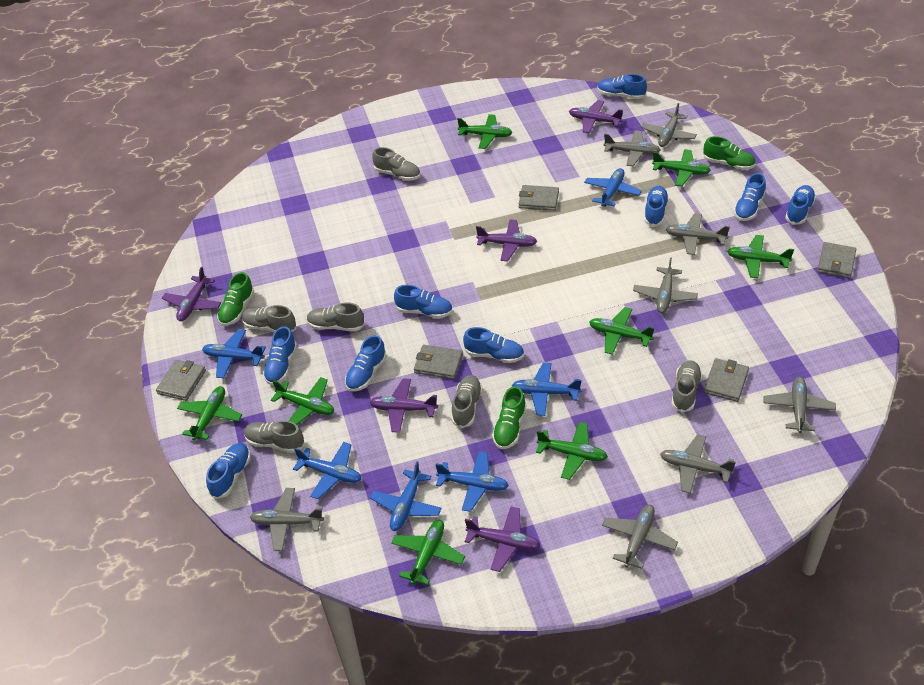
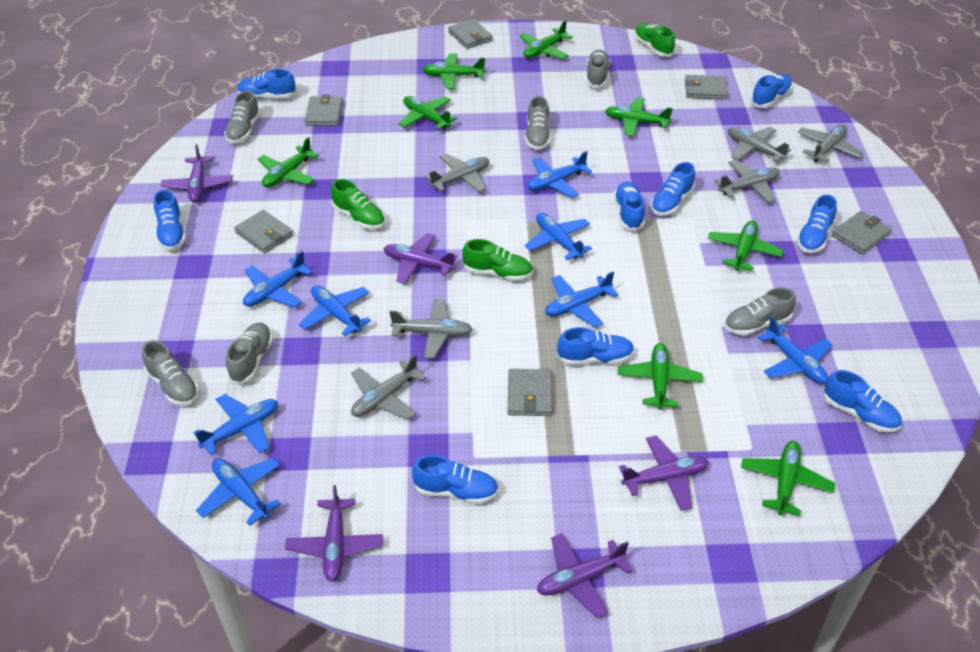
blue plane: 6 -> 8
grey plane: 8 -> 6
grey wallet: 5 -> 6

